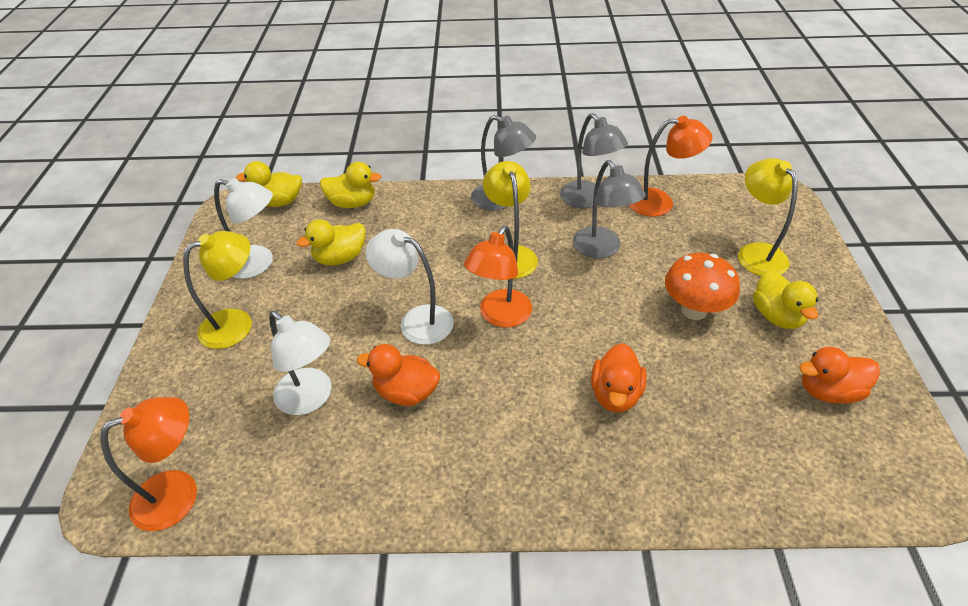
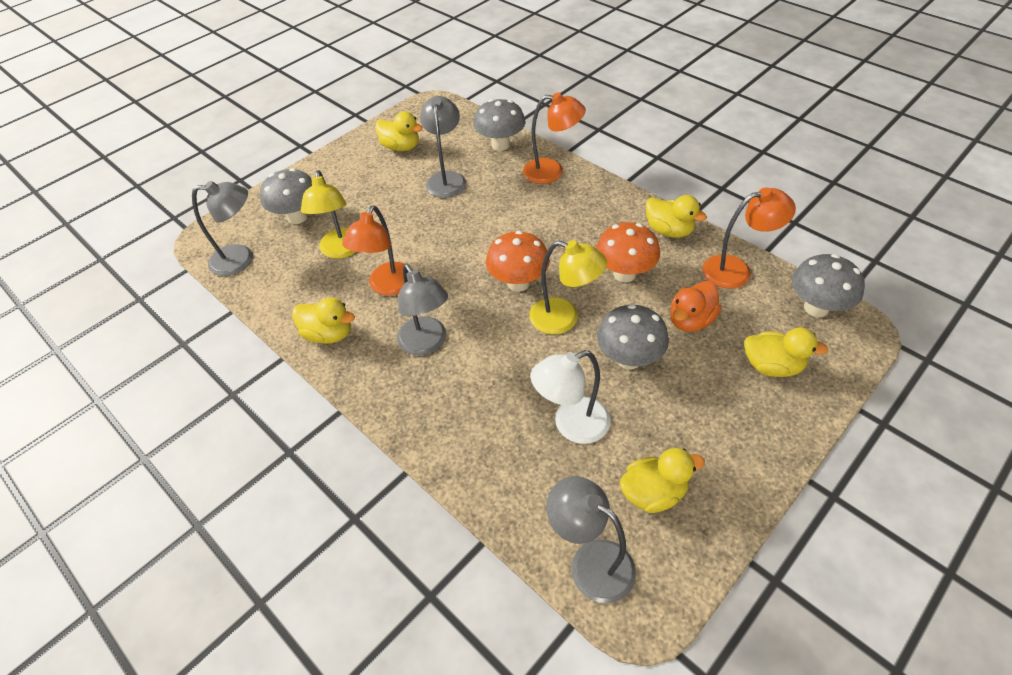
grey lamp: 3 -> 4
grey mushroom: 0 -> 4
orange duck: 3 -> 1
orange mushroom: 1 -> 2
white lamp: 3 -> 1
yellow duck: 4 -> 5
yellow lamp: 3 -> 2

